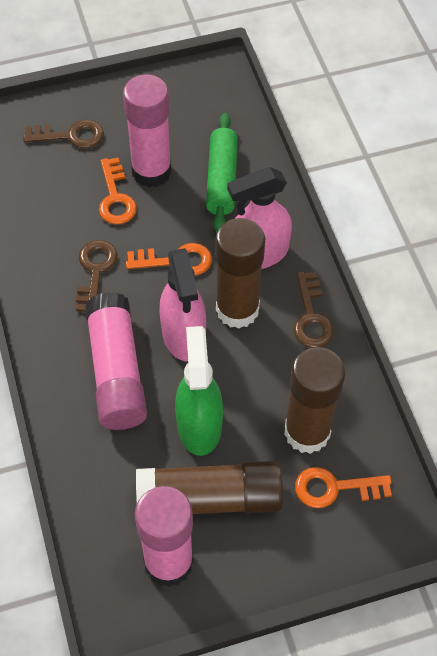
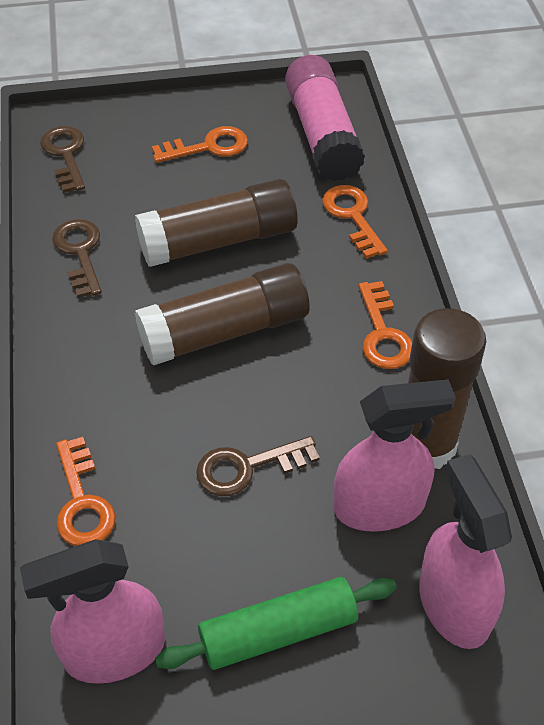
green spray bottle: 1 -> 0
orange key: 3 -> 4
pink glue stick: 3 -> 1
pink spray bottle: 2 -> 3

